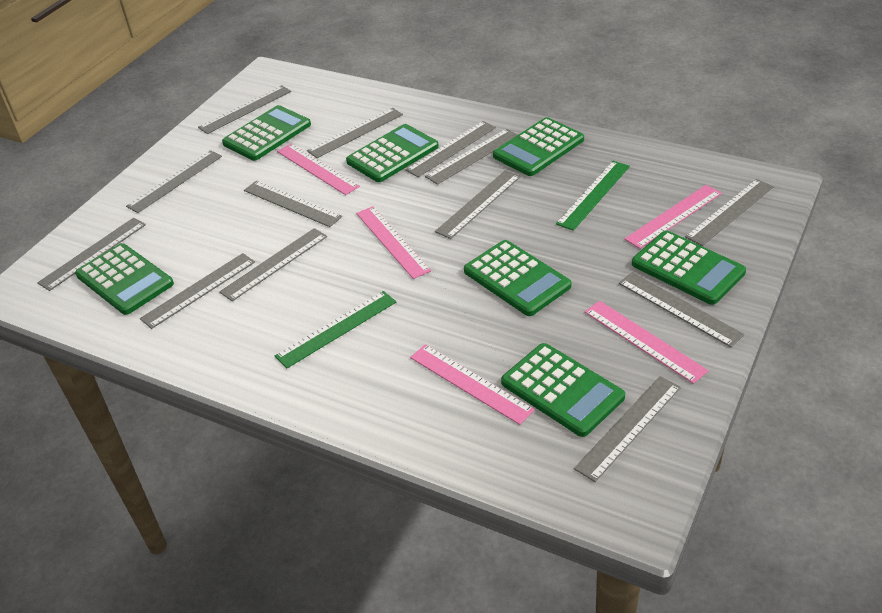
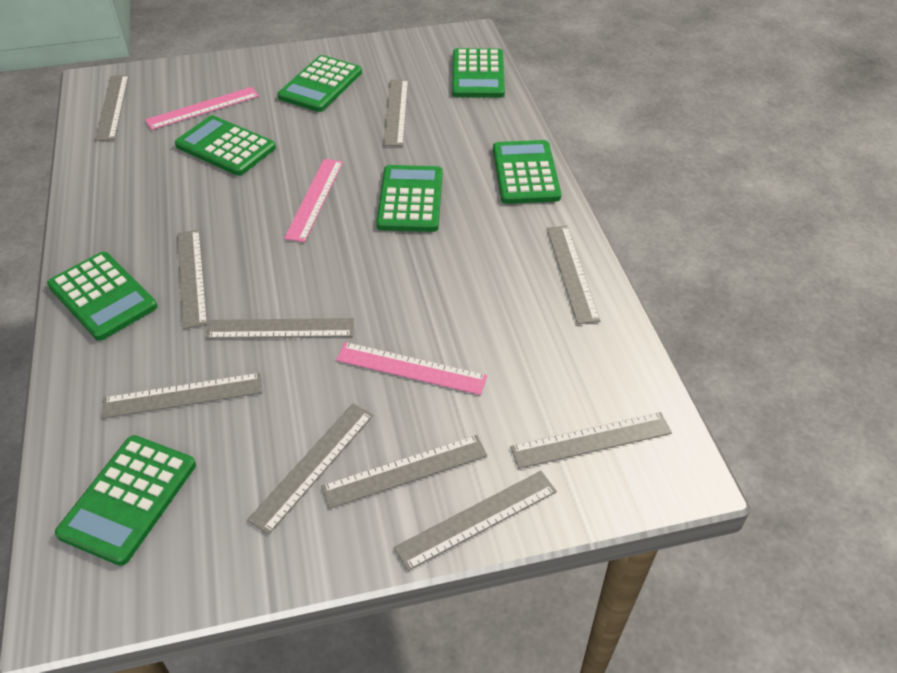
green ruler: 2 -> 0
grey ruler: 13 -> 10
pink ruler: 5 -> 3

